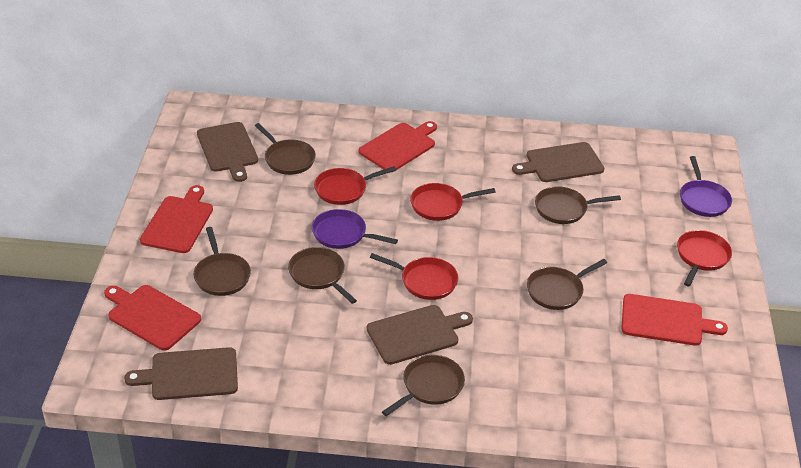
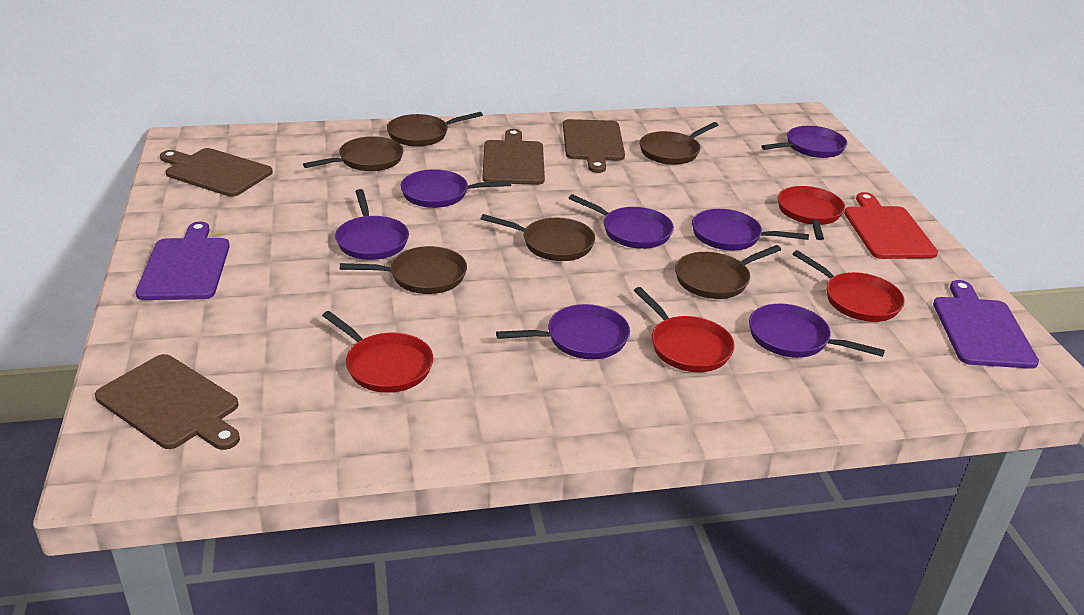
purple cutting board: 0 -> 2
purple pan: 2 -> 7
red cutting board: 4 -> 1

